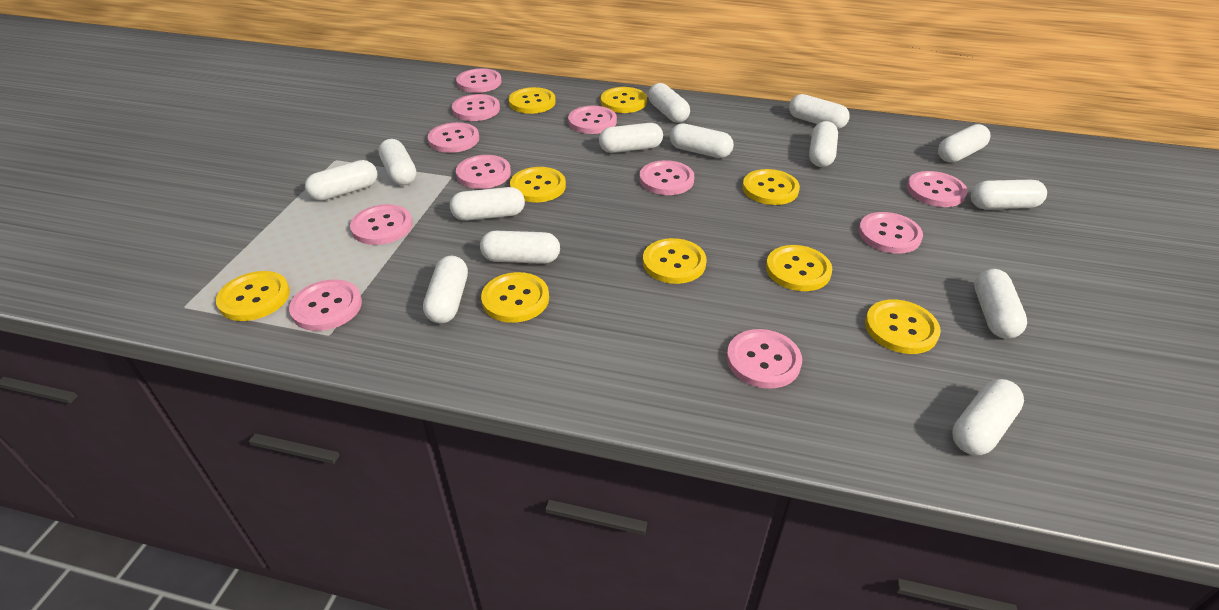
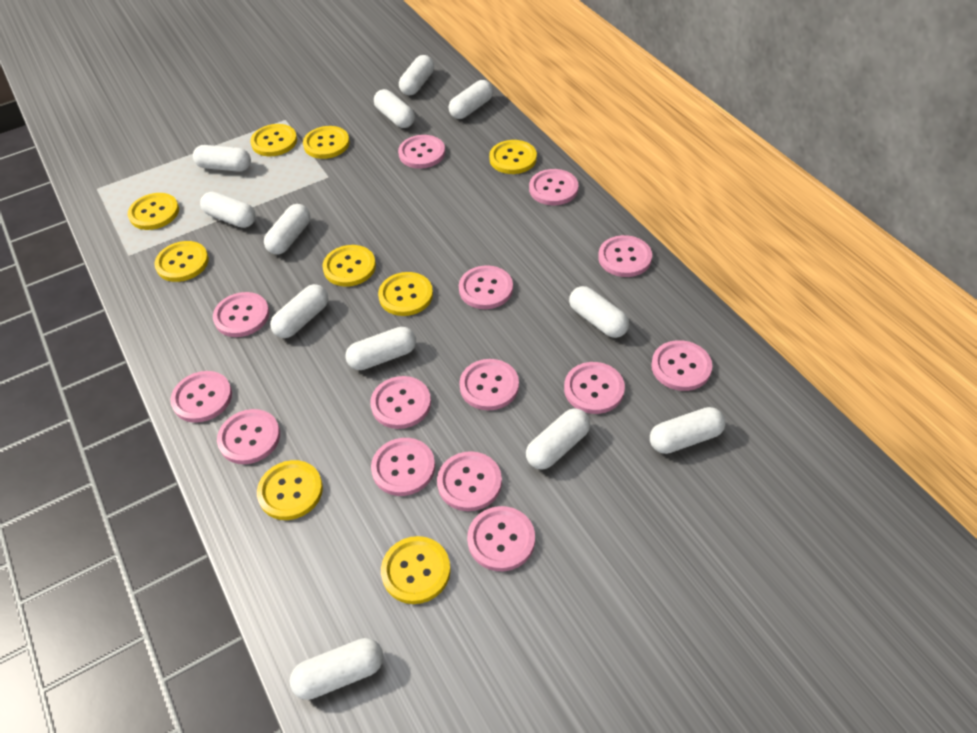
pink button: 11 -> 14
white capsule: 14 -> 12

